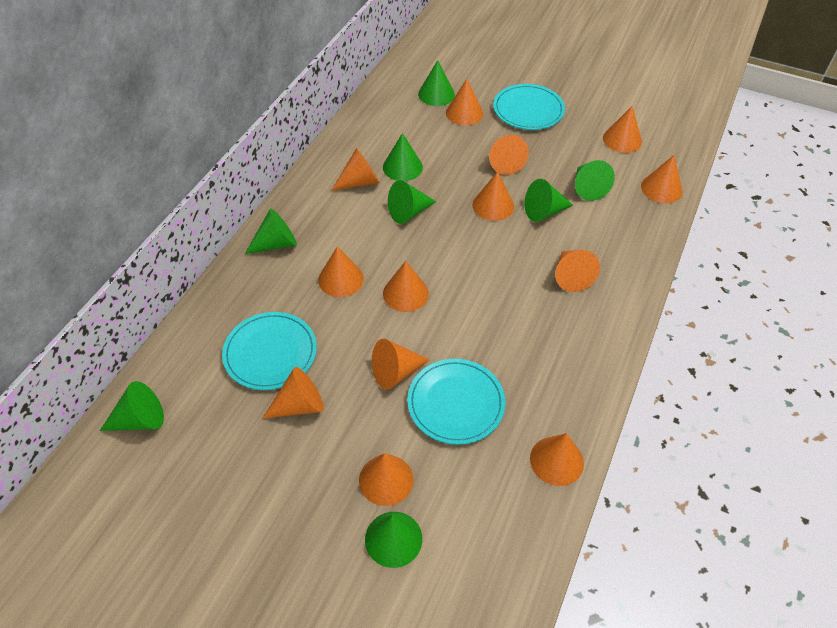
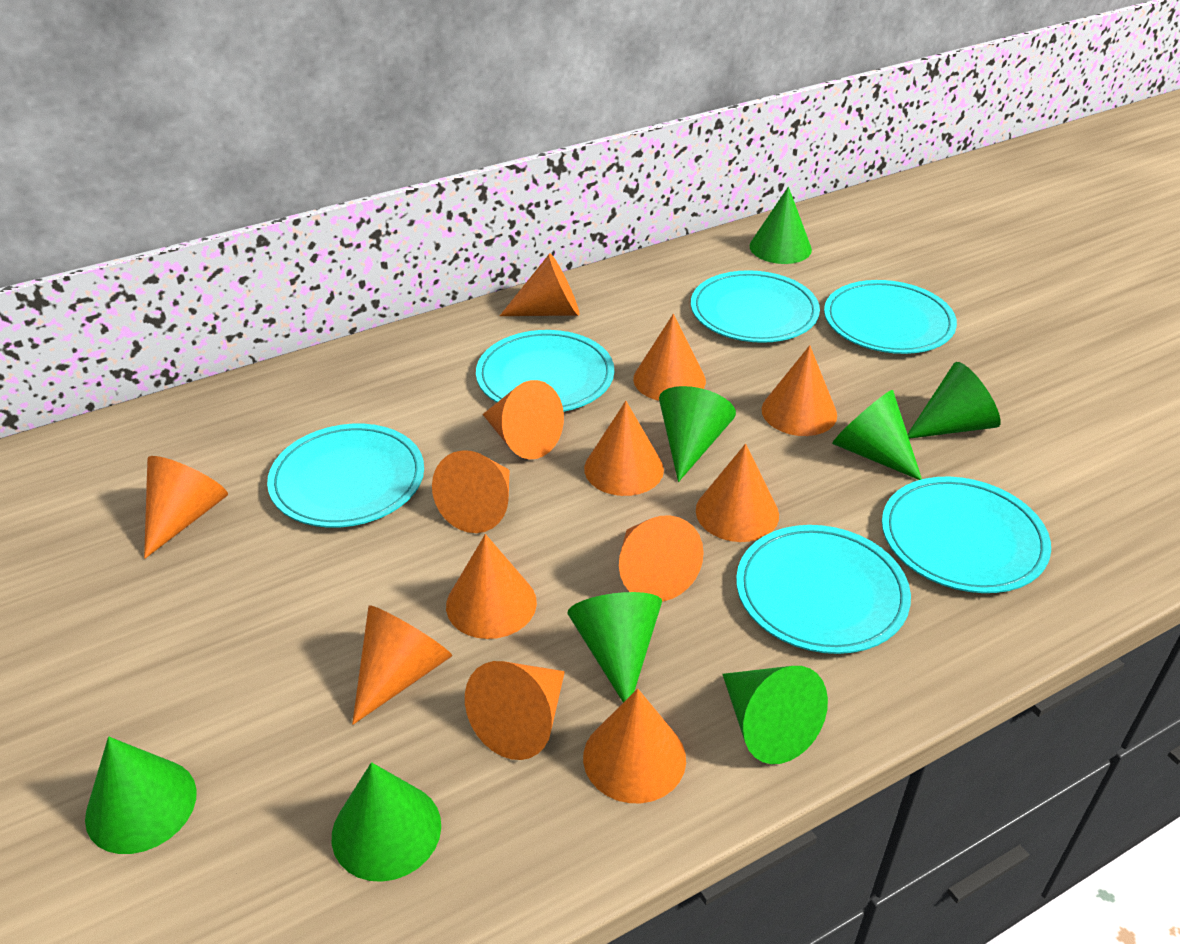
turquoise plate: 3 -> 6

